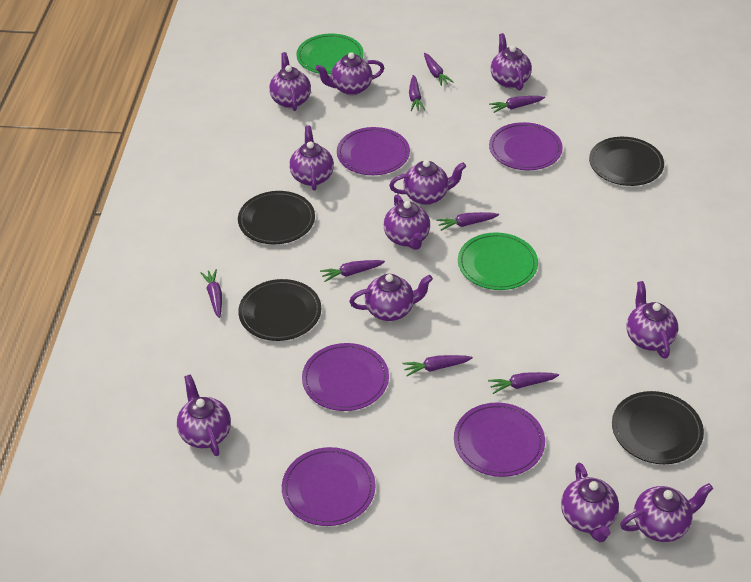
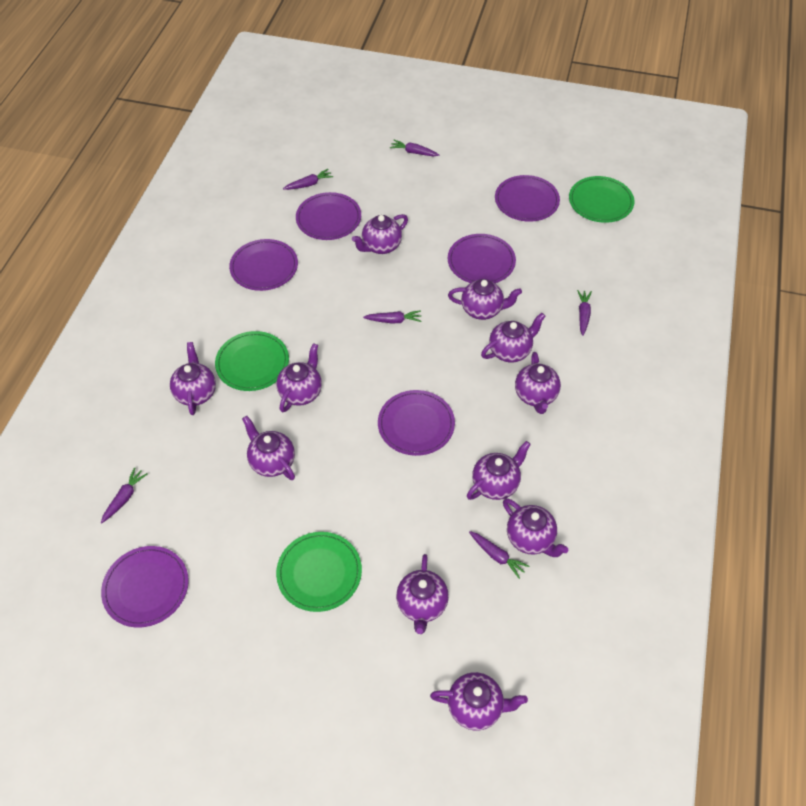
black plate: 4 -> 0
green plate: 2 -> 3
purple carrot: 8 -> 6
purple plate: 5 -> 6

